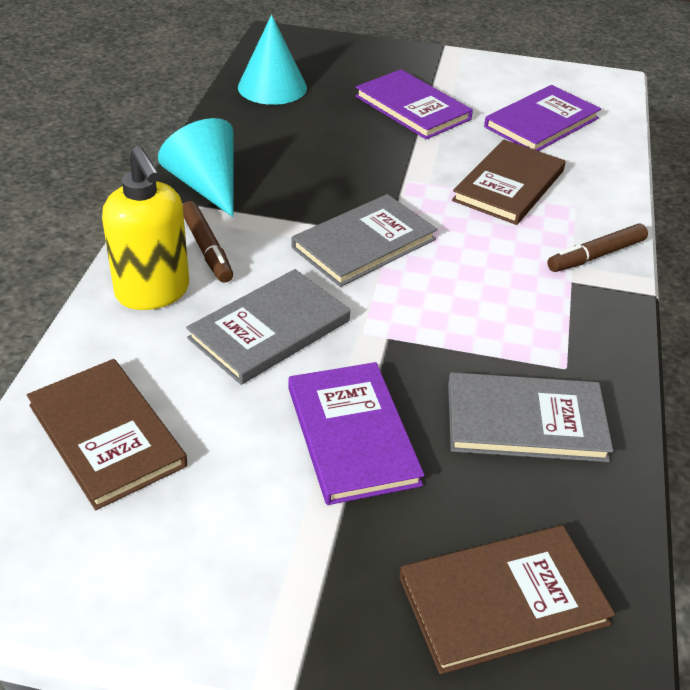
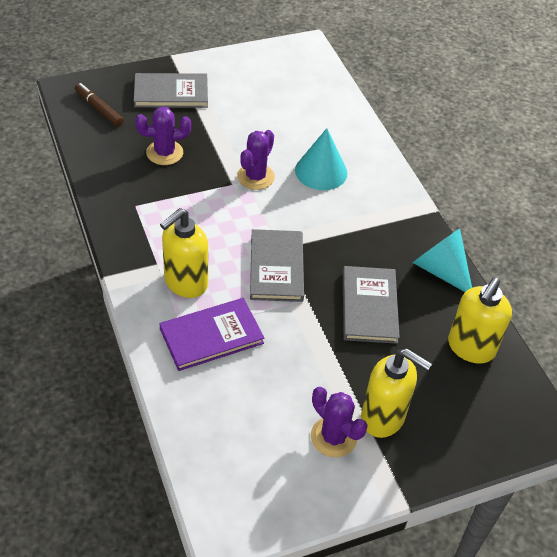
brown book: 3 -> 0
brown marker: 2 -> 1
purple book: 3 -> 1
purple cactus: 0 -> 3
yellow soap dispenser: 1 -> 3

